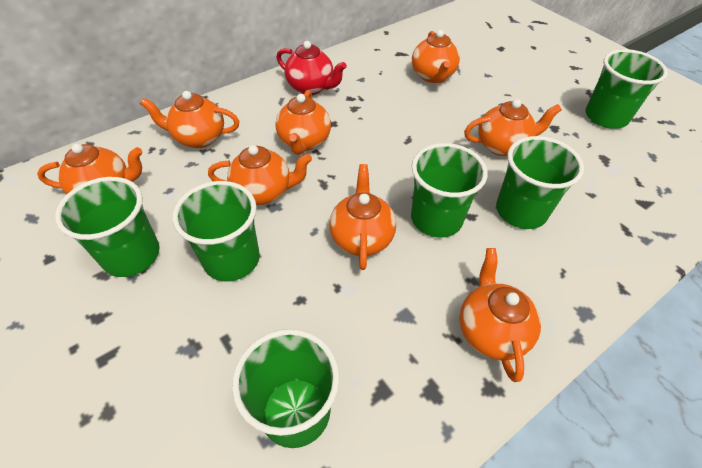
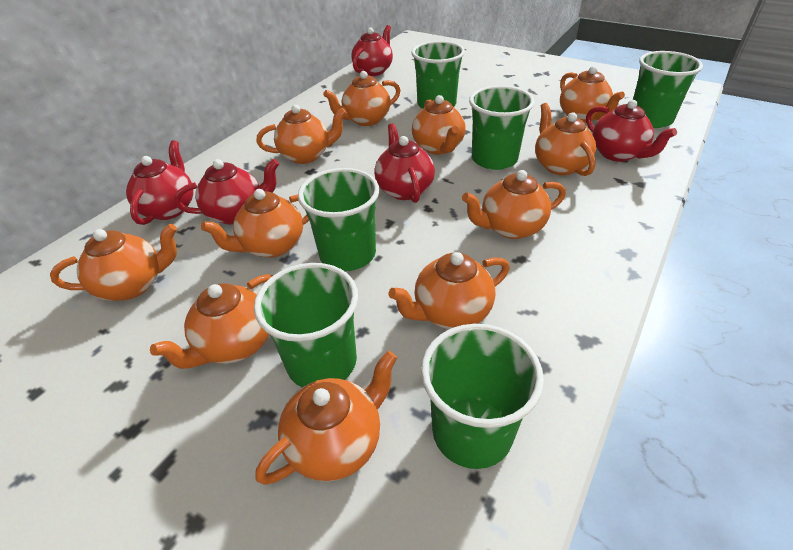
orange teapot: 8 -> 11
red teapot: 1 -> 5

